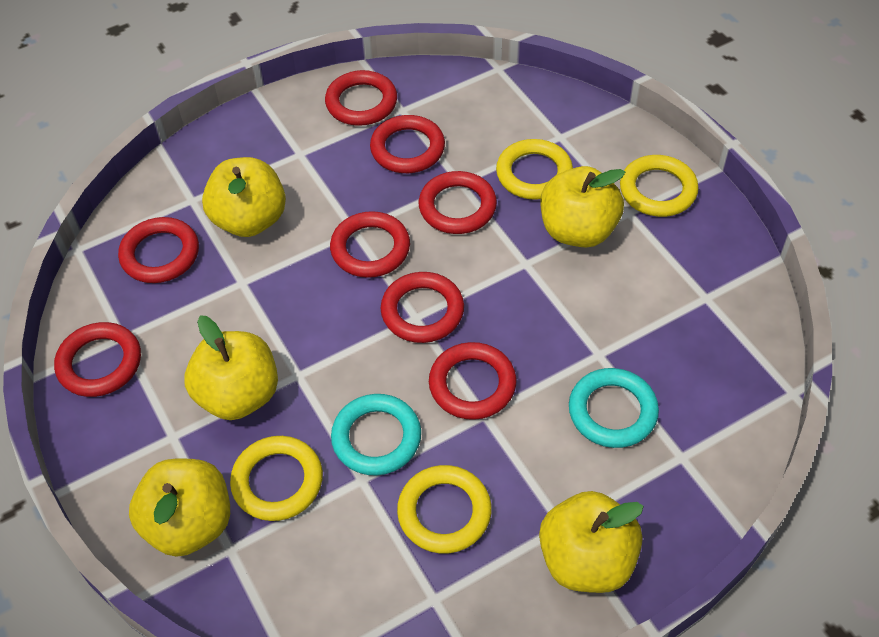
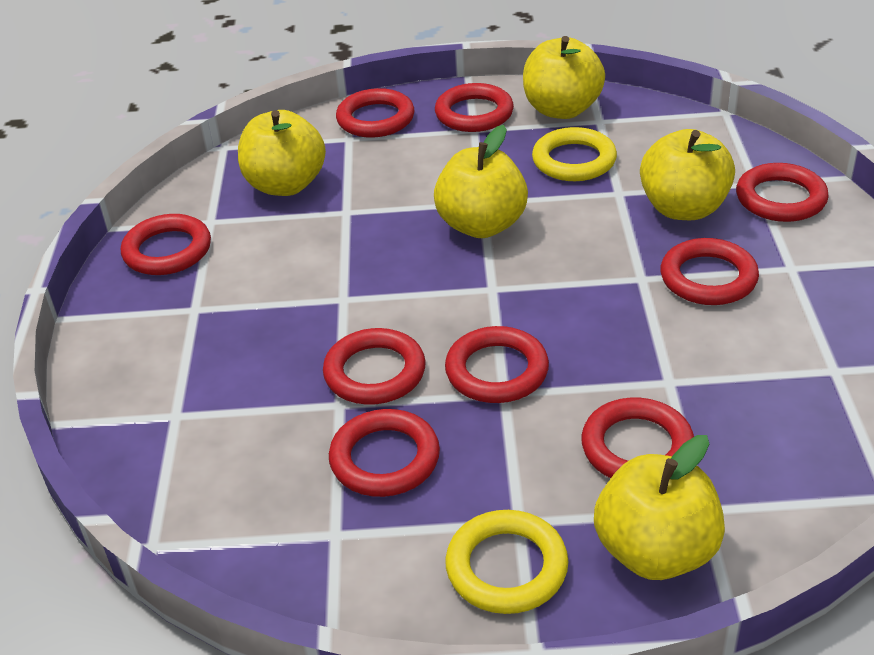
red ring: 8 -> 9
turquoise ring: 2 -> 0
yellow ring: 4 -> 2

